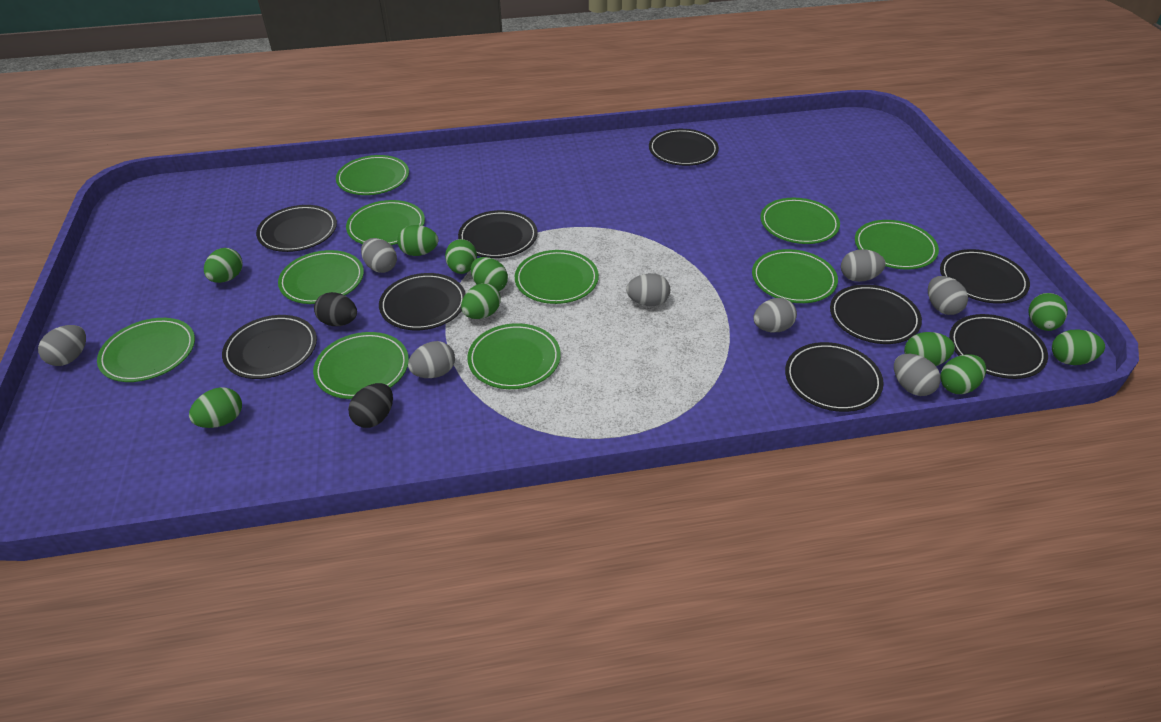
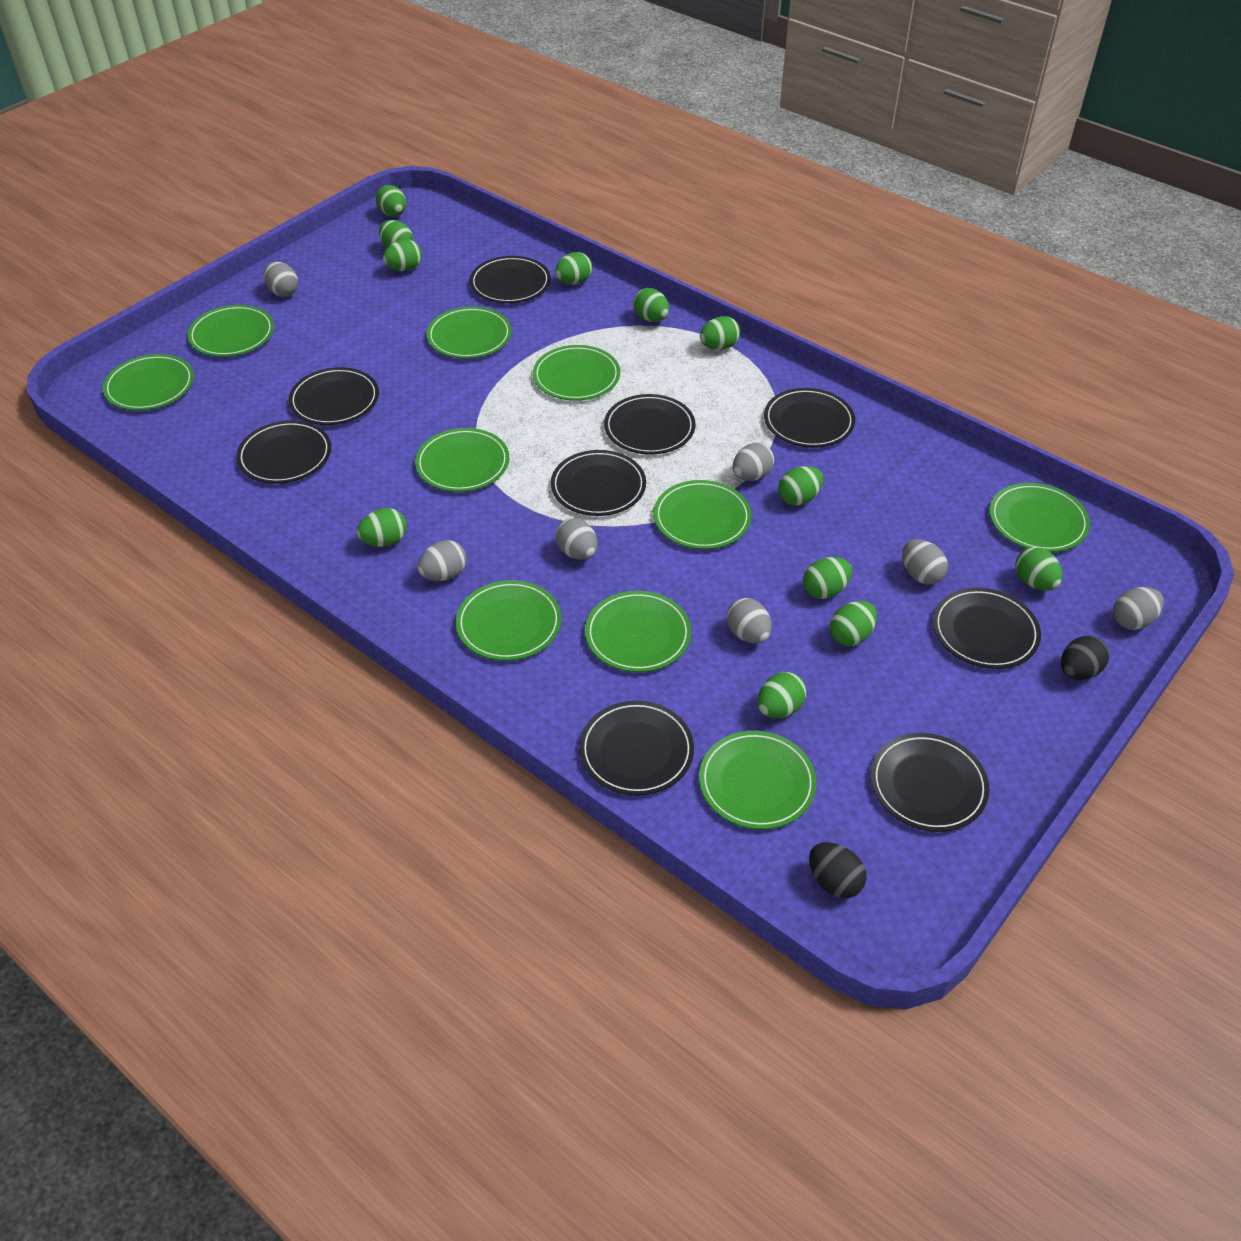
green egg: 10 -> 12
grey egg: 8 -> 7

